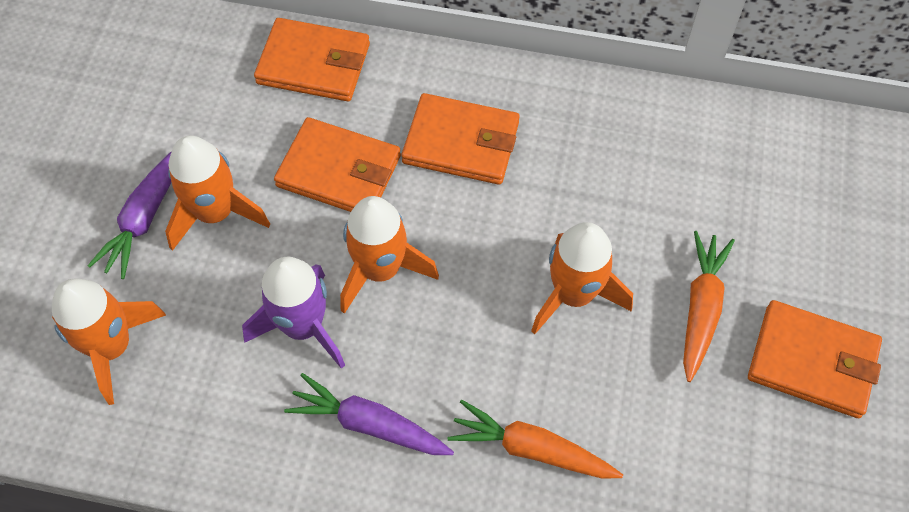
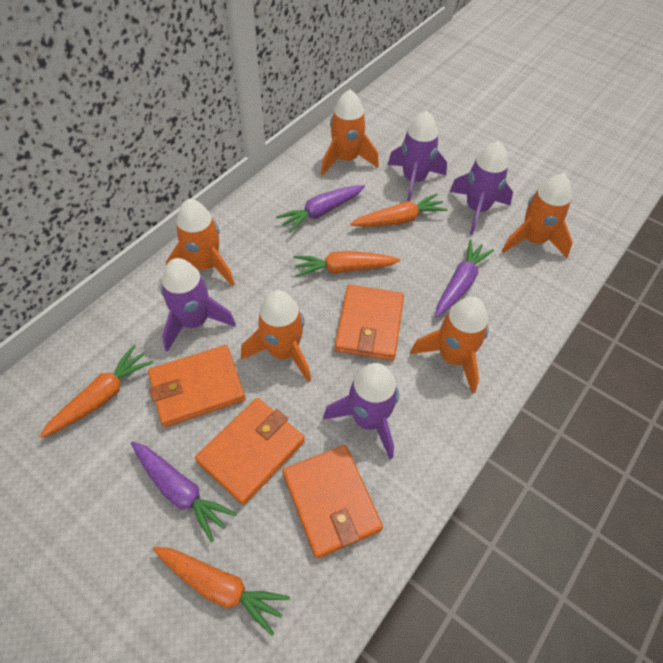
orange carrot: 2 -> 4
orange rocket: 4 -> 5
purple carrot: 2 -> 3
purple rocket: 1 -> 4

